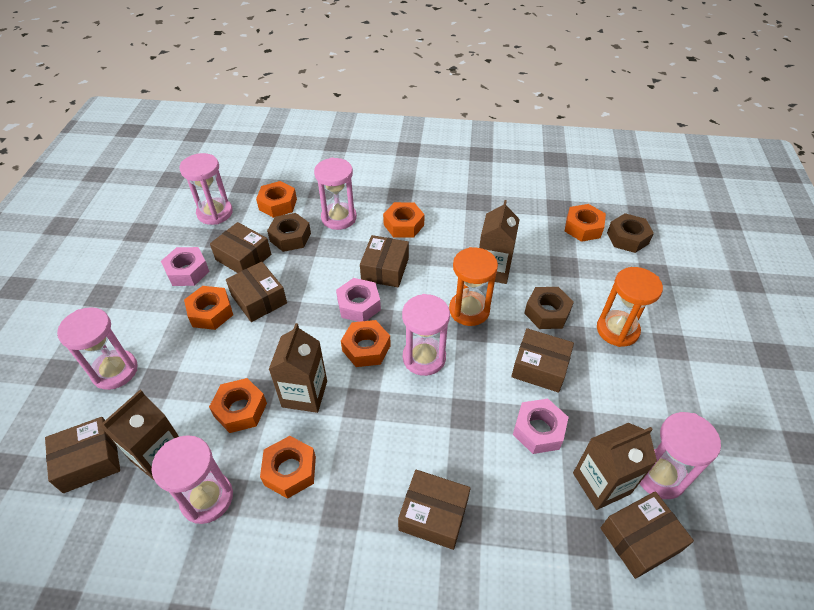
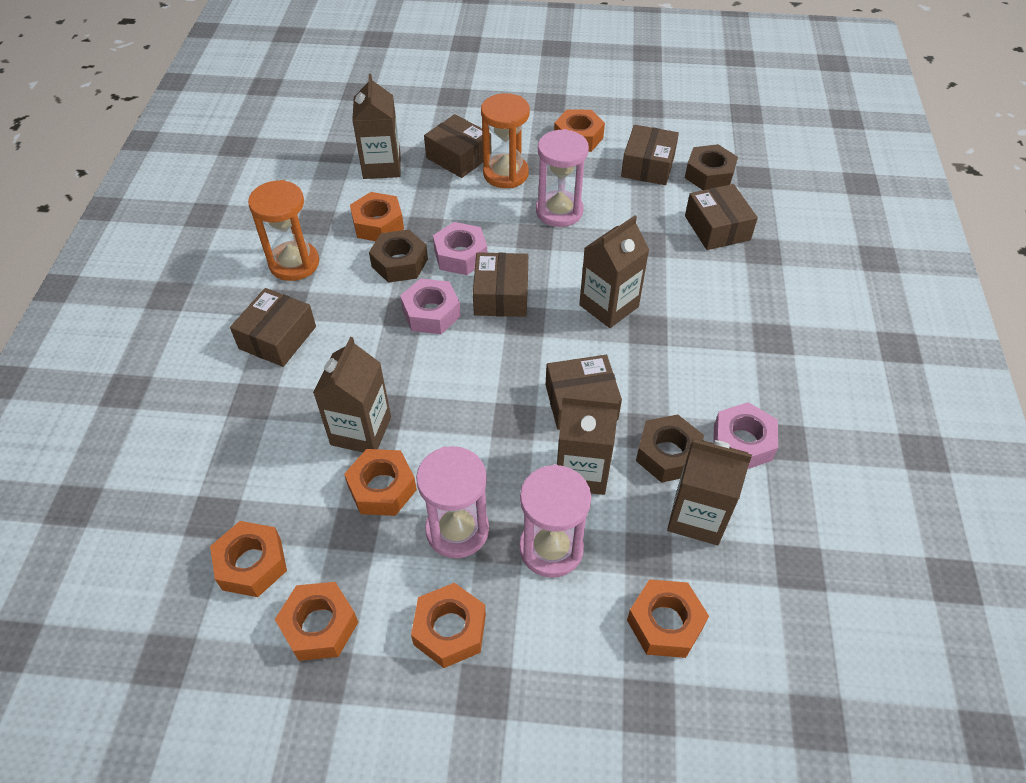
brown box: 7 -> 6
brown carton: 4 -> 5
pink hourglass: 6 -> 3

